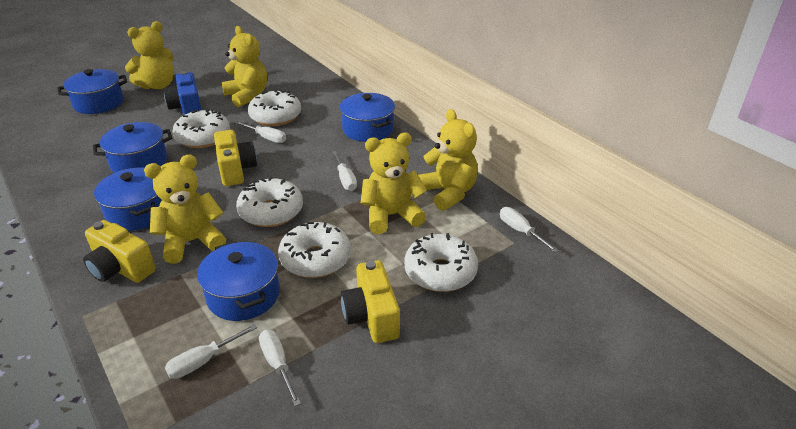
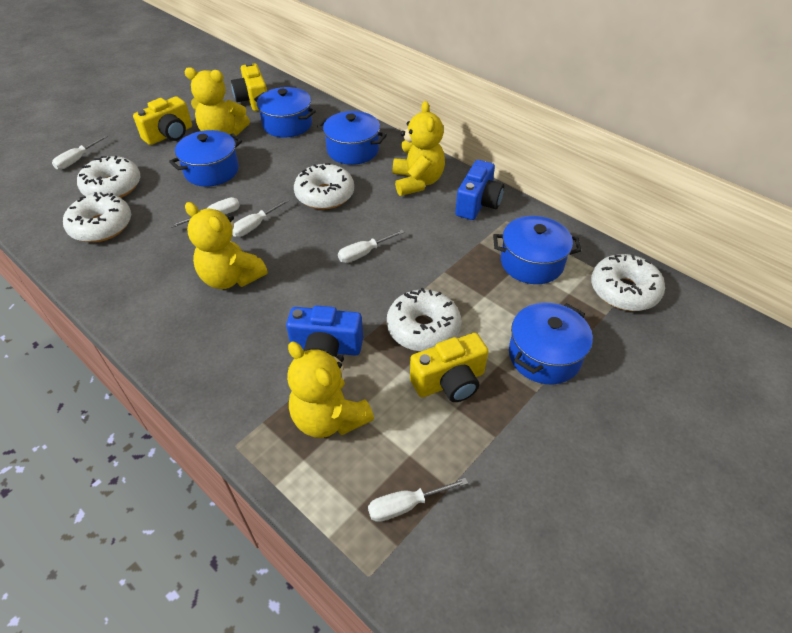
blue camera: 1 -> 2
yellow teddy bear: 5 -> 4

